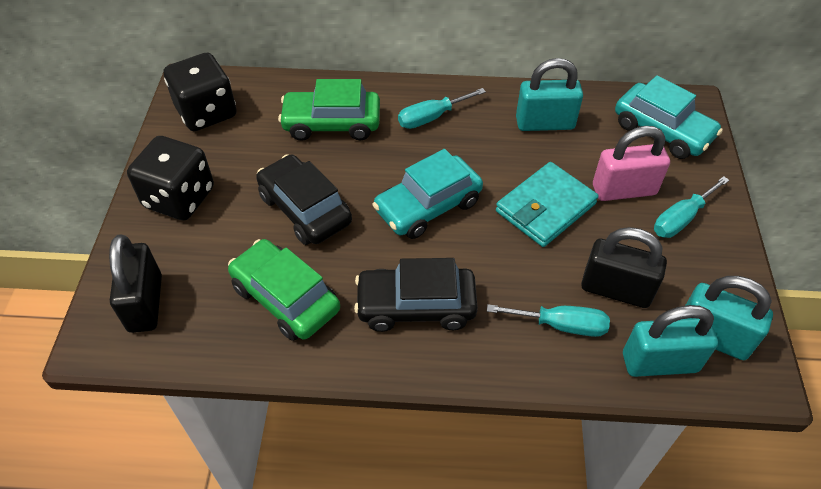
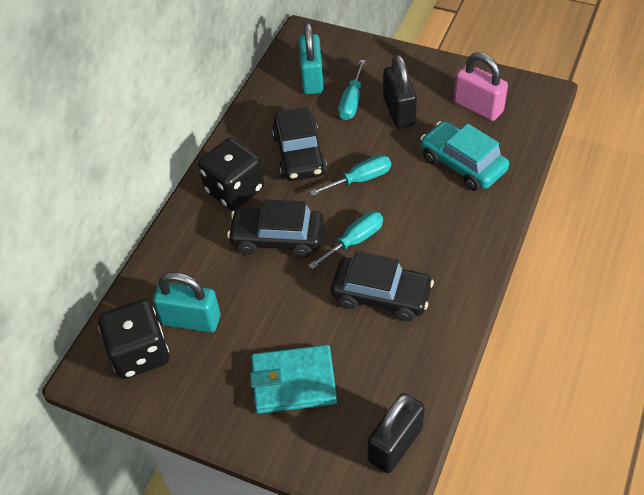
black car: 2 -> 3
green car: 2 -> 0
turquoise car: 2 -> 1
turquoise padlock: 3 -> 2

